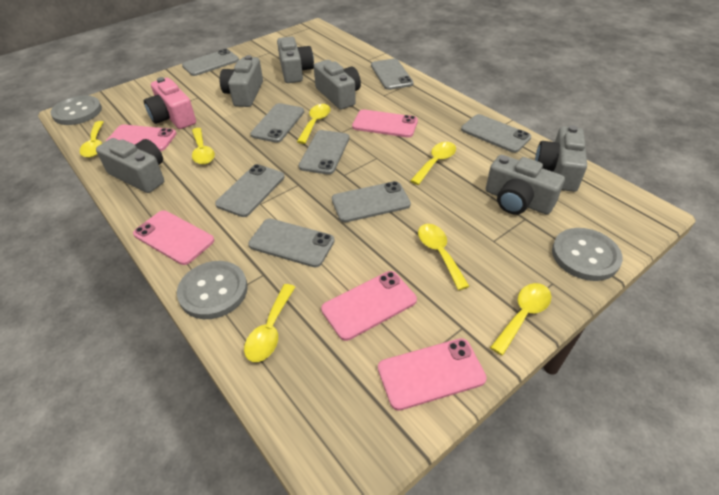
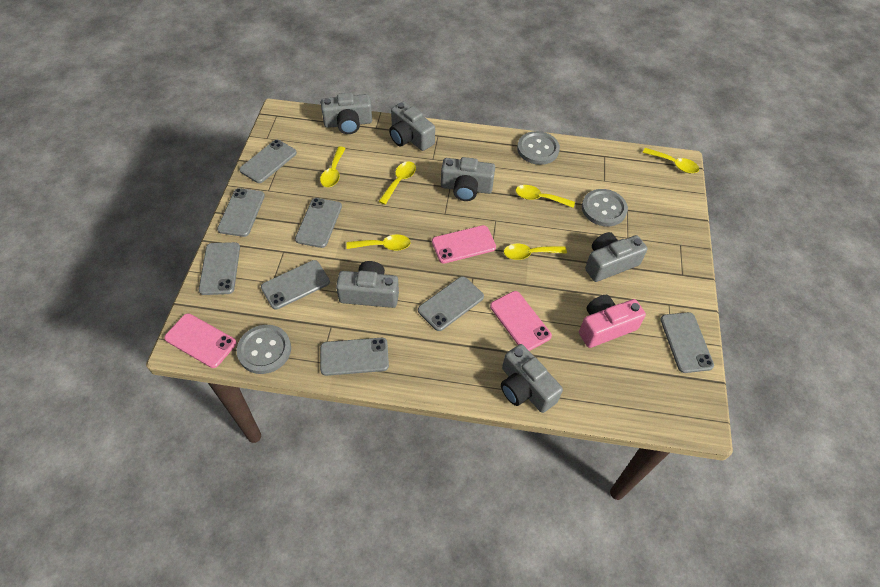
pink phone: 5 -> 3
yellow spoon: 7 -> 6

